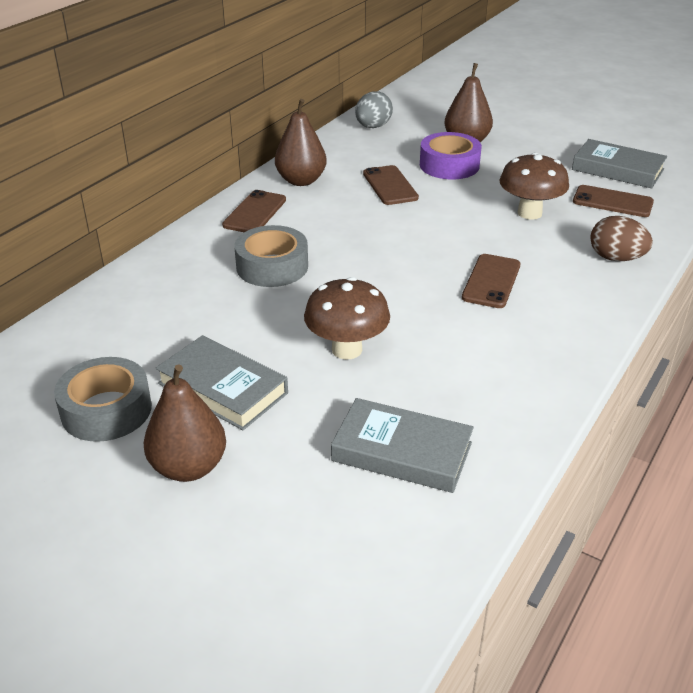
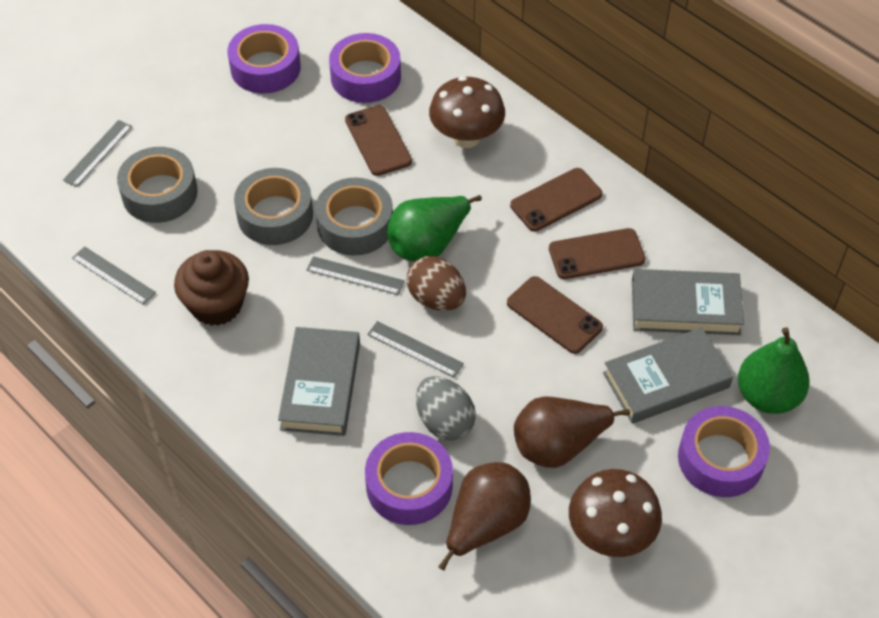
brown cupcake: 0 -> 1
brown pear: 3 -> 2
green pear: 0 -> 2
grey ruler: 0 -> 4
grey tape: 2 -> 3
purple tape: 1 -> 4

